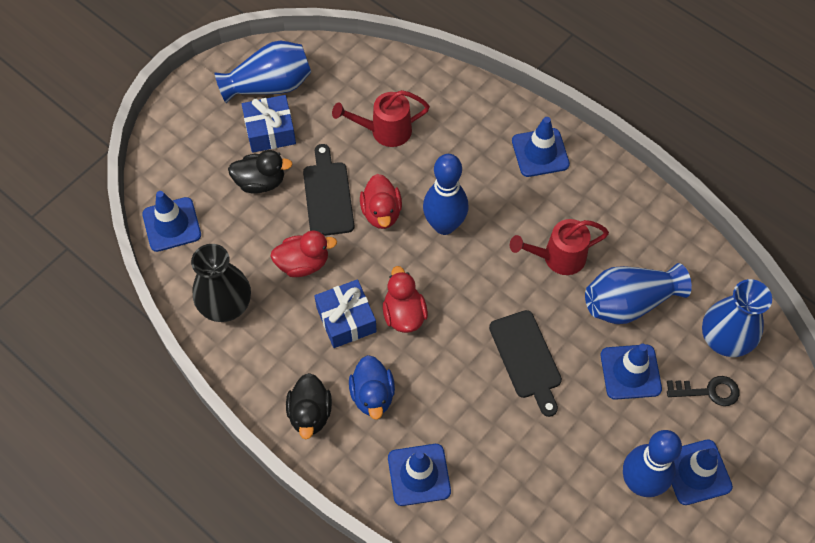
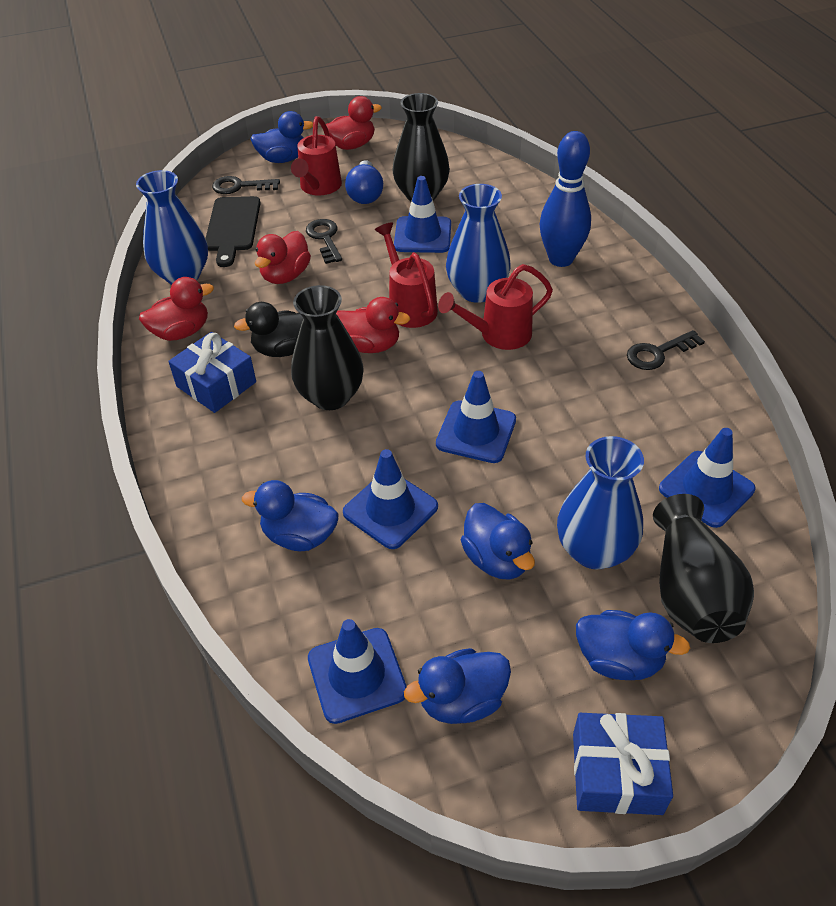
black cutting board: 2 -> 1
black duck: 2 -> 1
black key: 1 -> 3
black vase: 1 -> 3
blue bowling pin: 2 -> 1
blue duck: 1 -> 5
blue light bulb: 0 -> 1
red duck: 3 -> 4
red watering can: 2 -> 3

